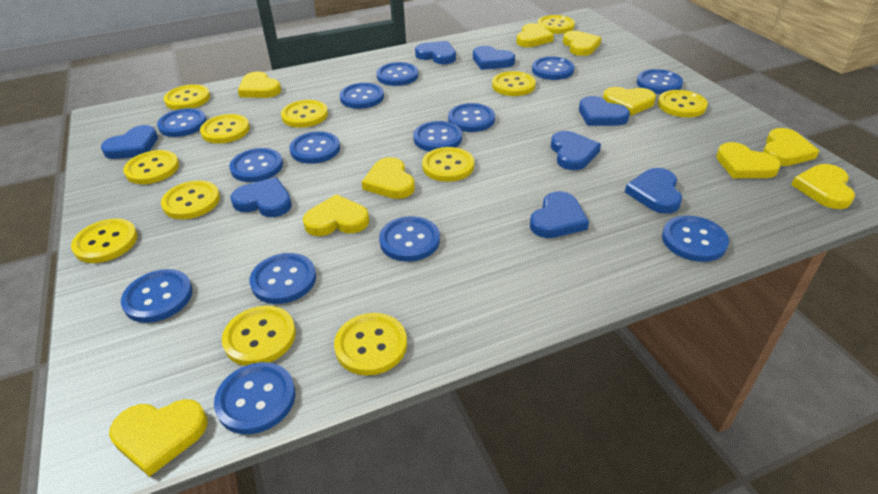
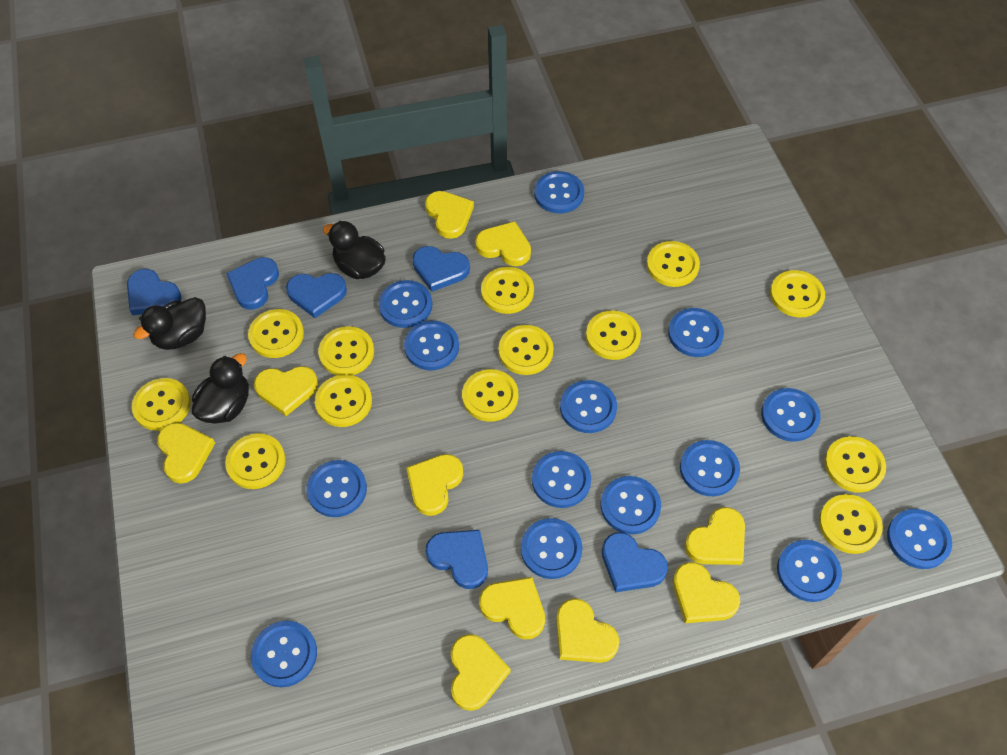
black duck: 0 -> 3
blue heart: 8 -> 6
yellow button: 12 -> 13

